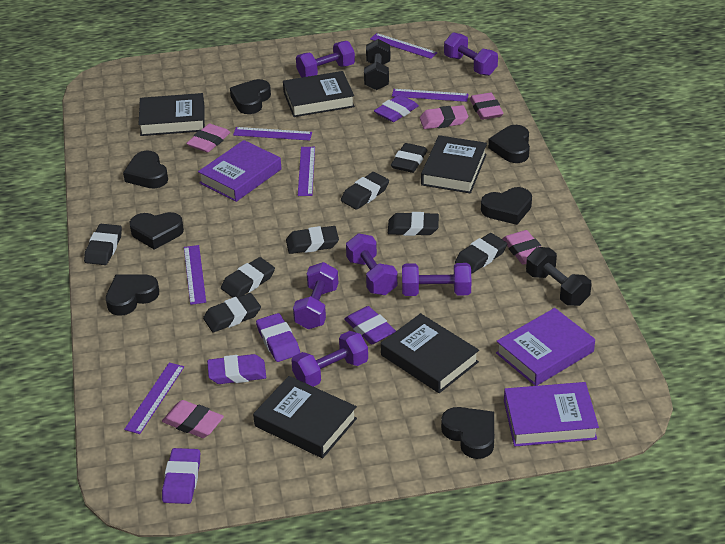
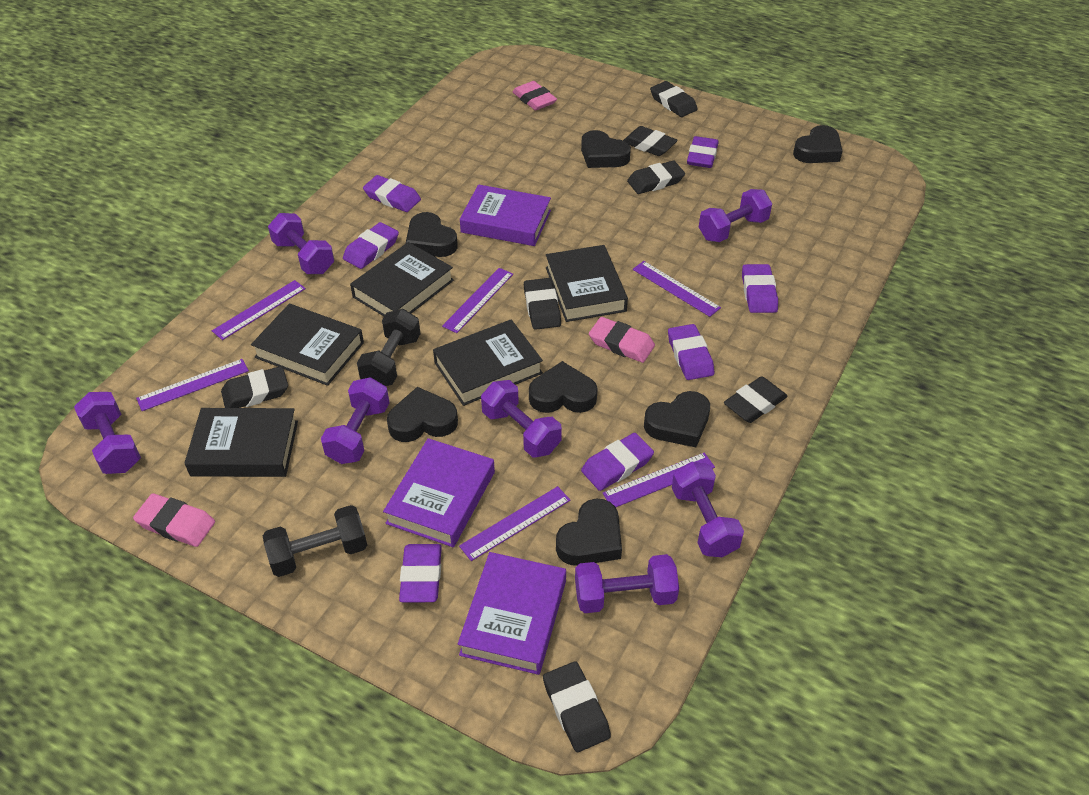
black eraser: 8 -> 7
pink eraser: 5 -> 3
purple dumbbell: 6 -> 7
purple eraser: 5 -> 7

